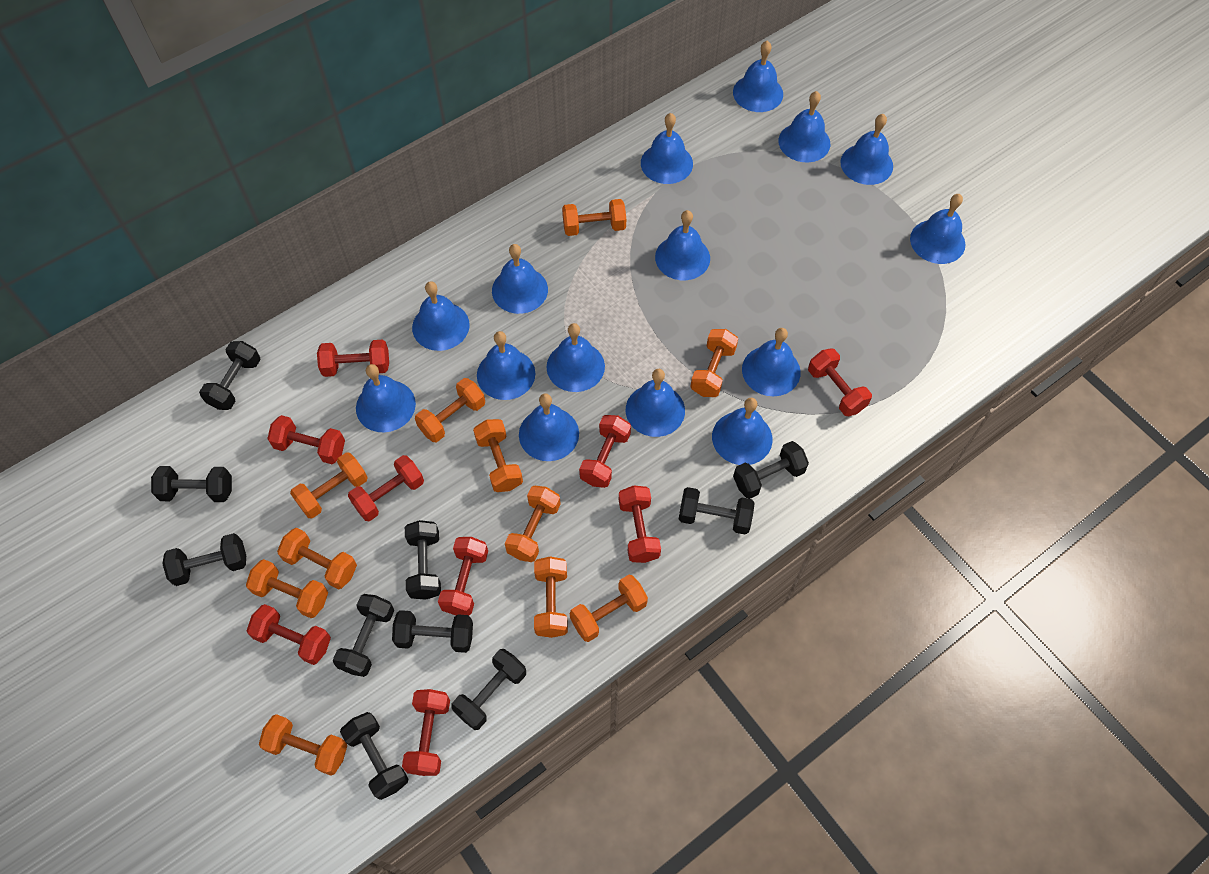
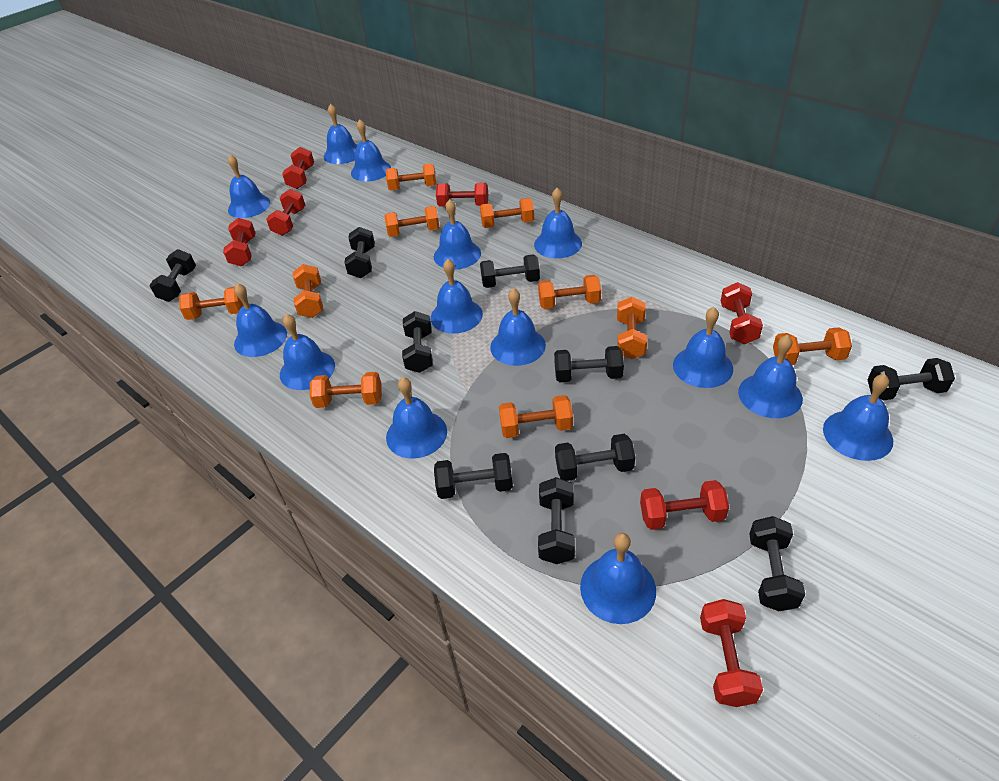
blue bell: 15 -> 14
orange dumbbell: 11 -> 10
red dumbbell: 9 -> 7

